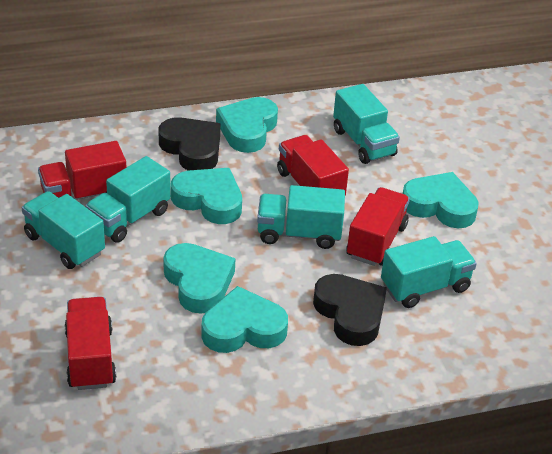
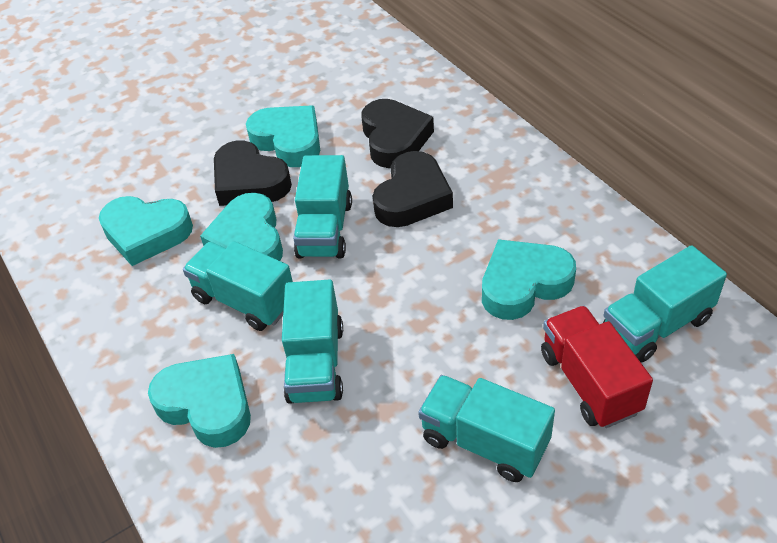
black heart: 2 -> 3
red truck: 4 -> 1

